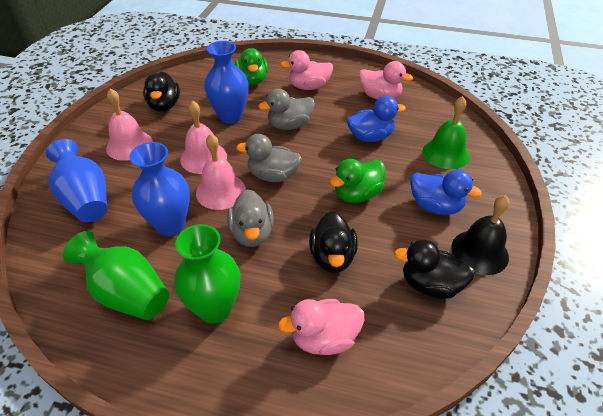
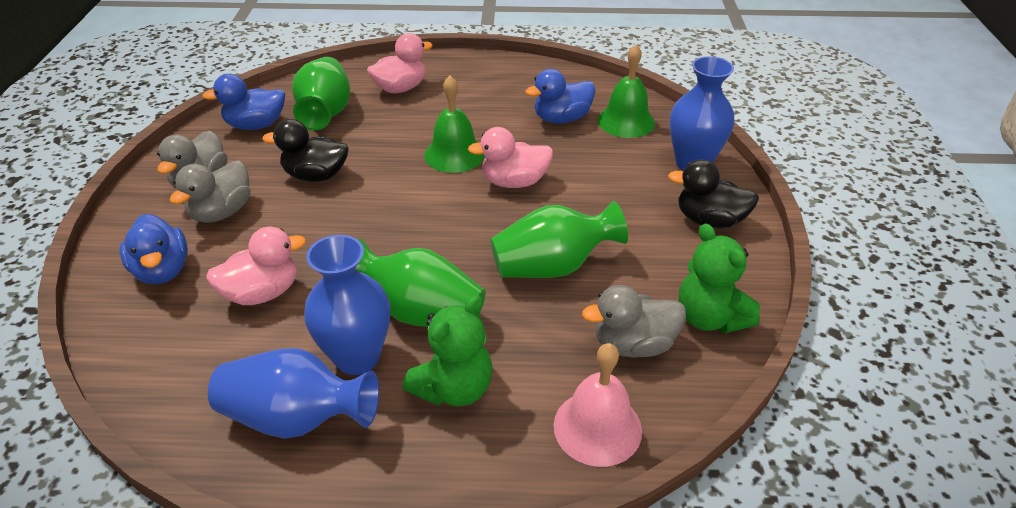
black bell: 1 -> 0
black duck: 3 -> 2
blue duck: 2 -> 3
green bell: 1 -> 2
green duck: 2 -> 0
green teddy bear: 0 -> 2
green vase: 2 -> 3
pink bell: 3 -> 1

